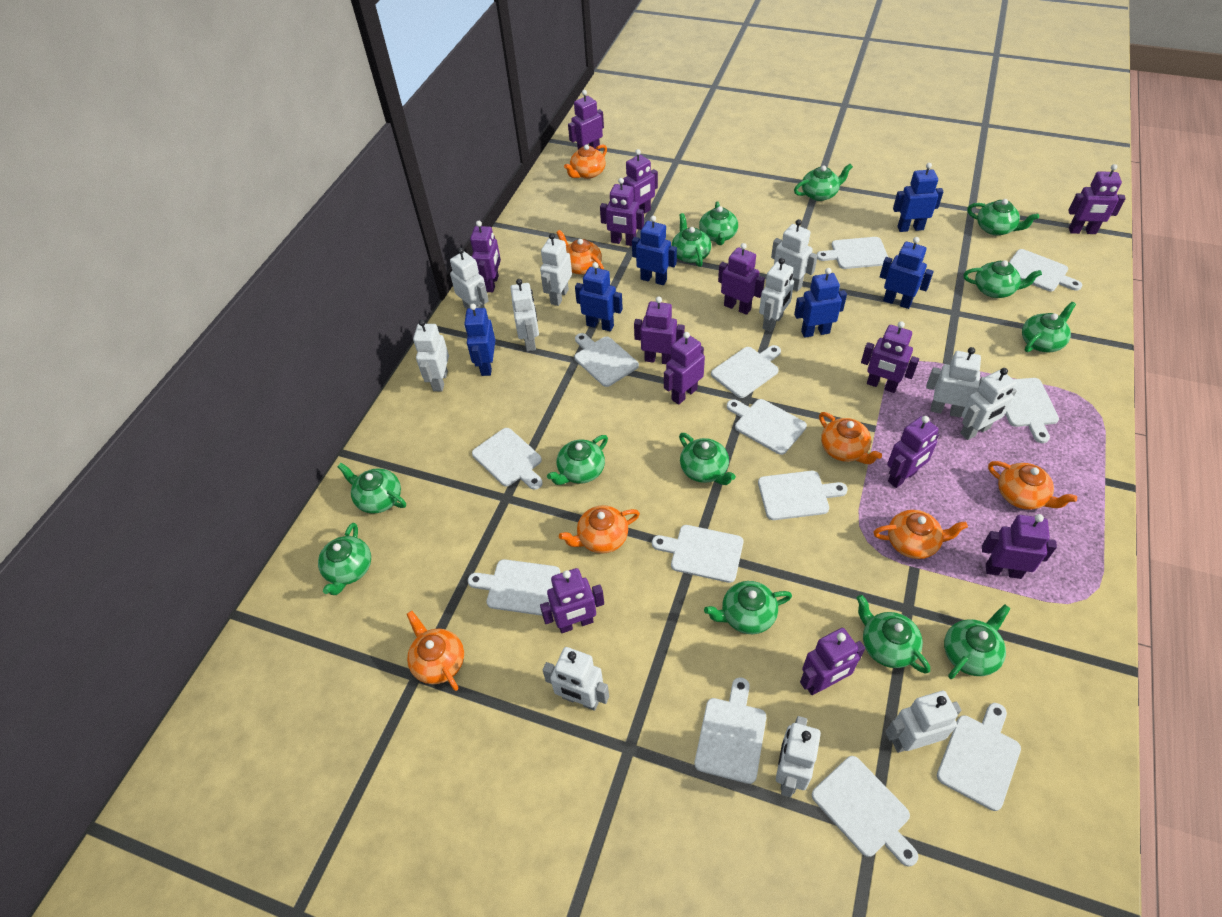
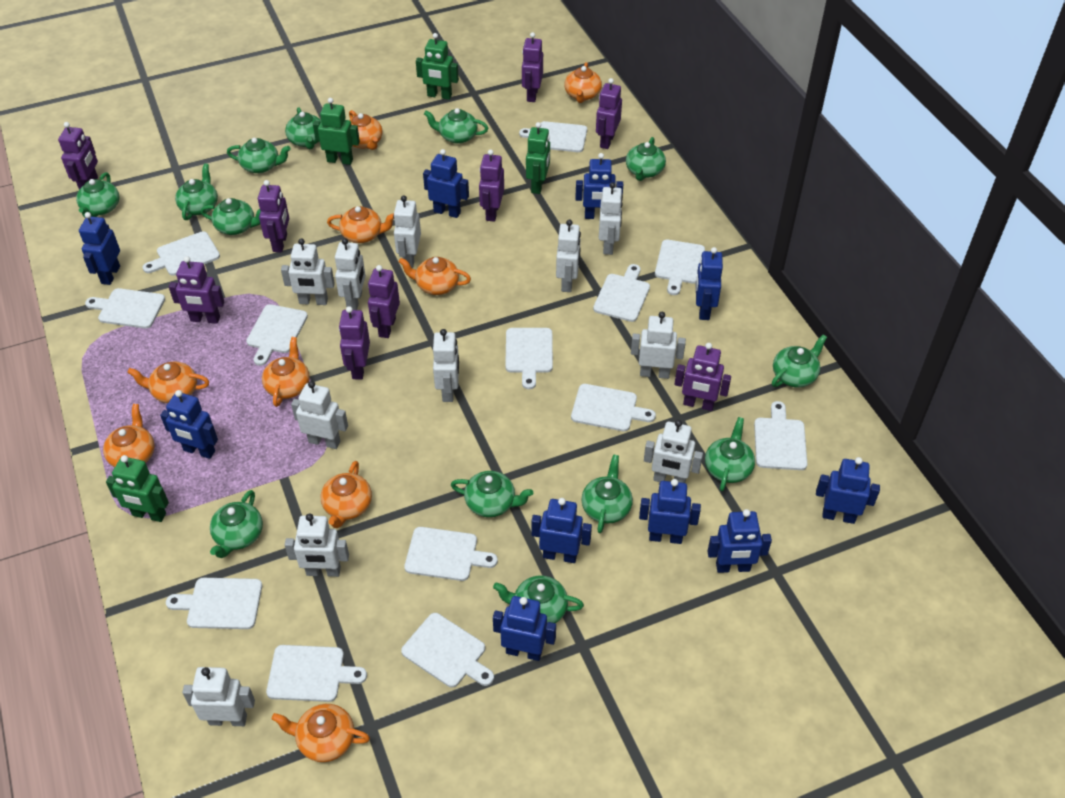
blue robot: 6 -> 10
green robot: 0 -> 4
orange teapot: 7 -> 9
purple robot: 13 -> 9

